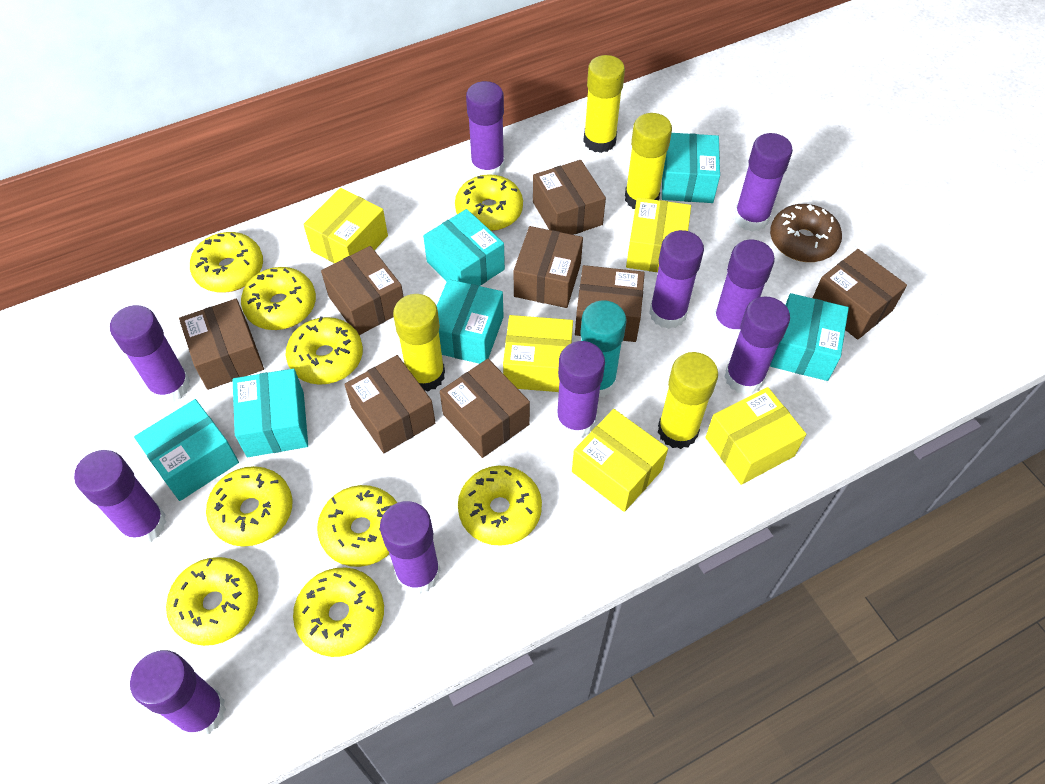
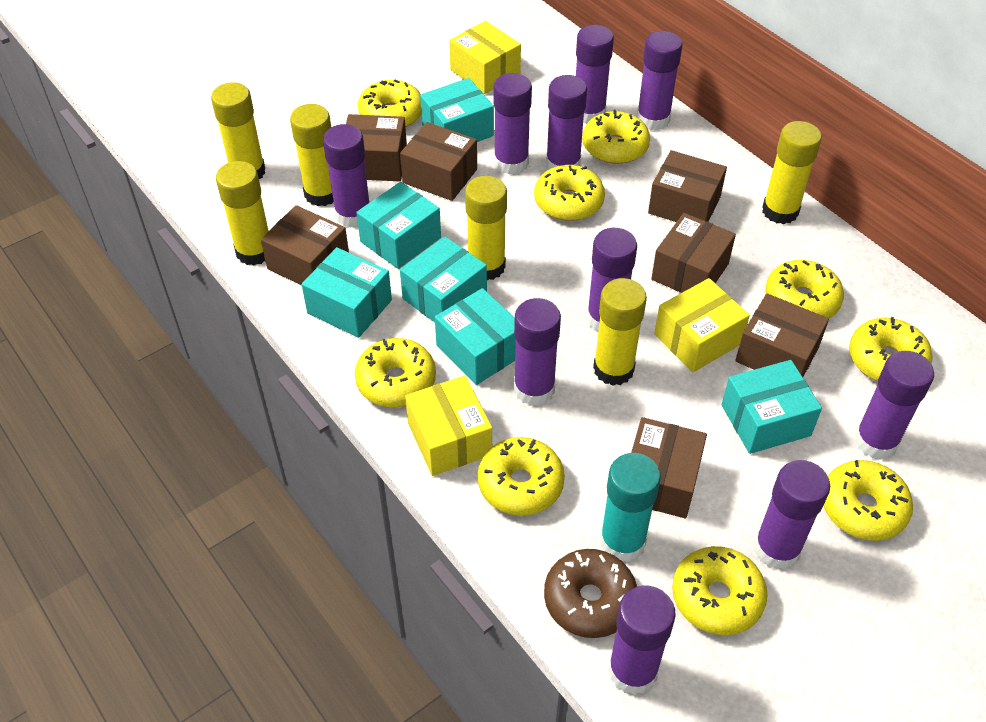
brown box: 8 -> 7
yellow box: 5 -> 3
yellow glue stick: 4 -> 6

